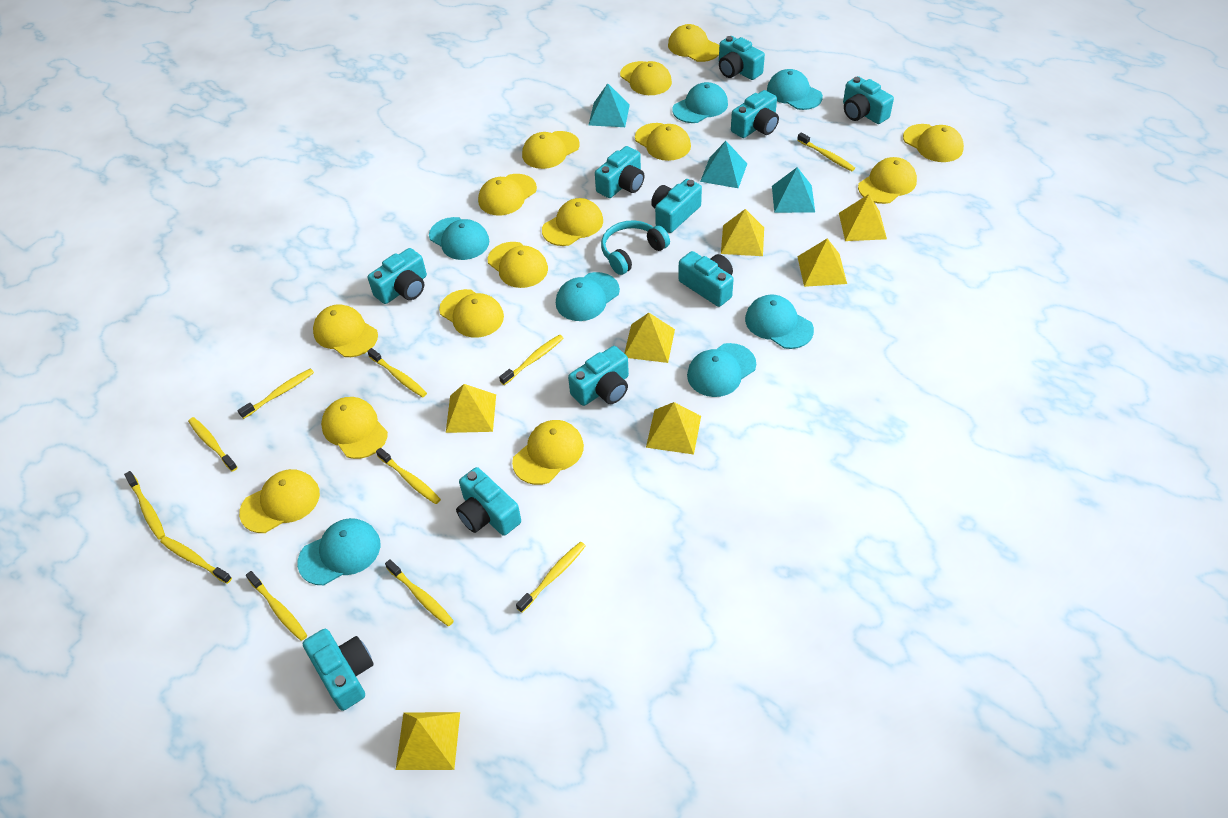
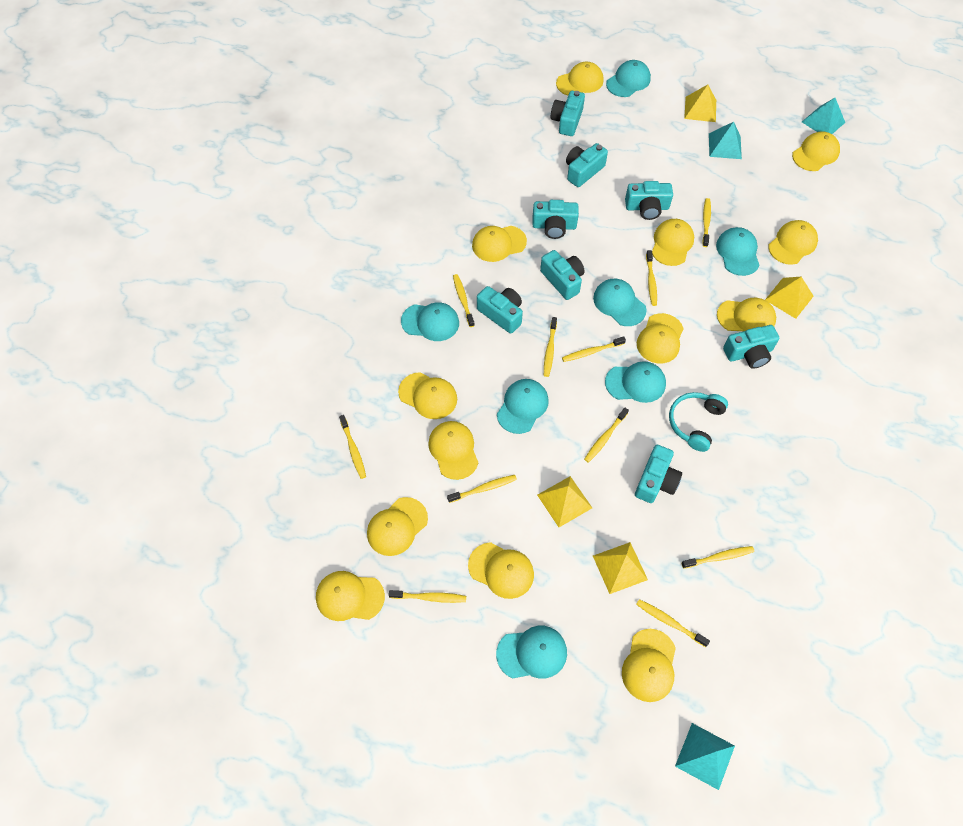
turquoise camera: 10 -> 8
yellow cap: 14 -> 13
yellow pyramid: 7 -> 4

